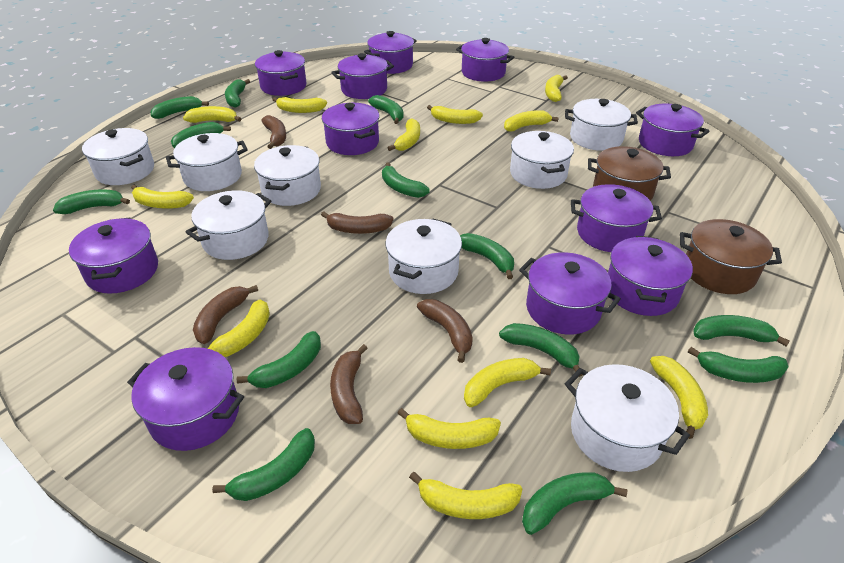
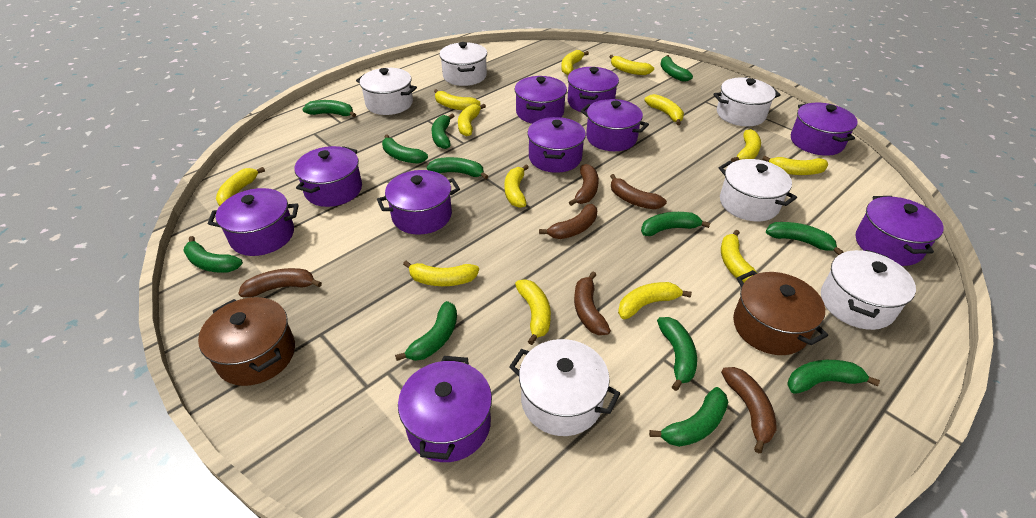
brown banana: 5 -> 6
green banana: 13 -> 12
purple pot: 11 -> 10
white pot: 8 -> 6
yellow banana: 12 -> 13

